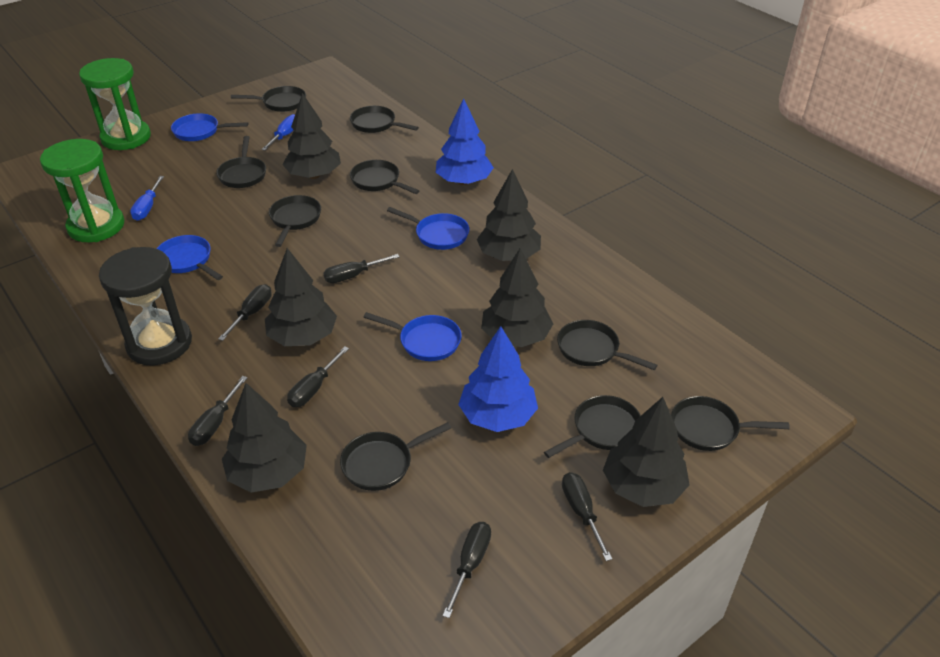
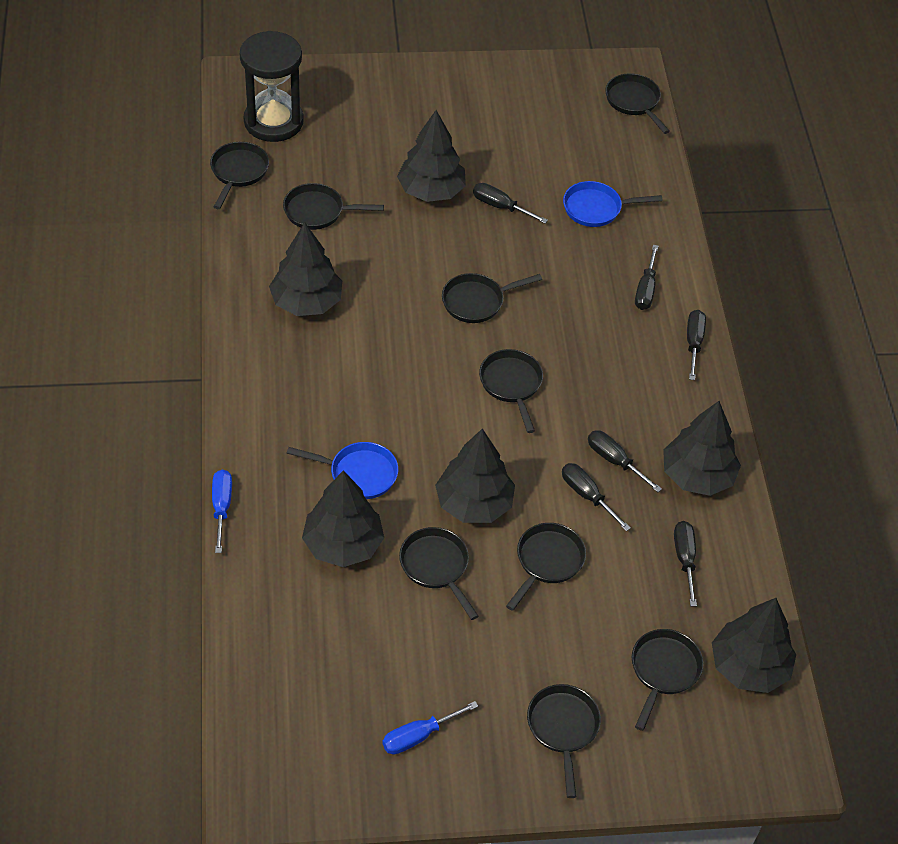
blue pan: 4 -> 2
blue tree: 2 -> 0
green hourglass: 2 -> 0

